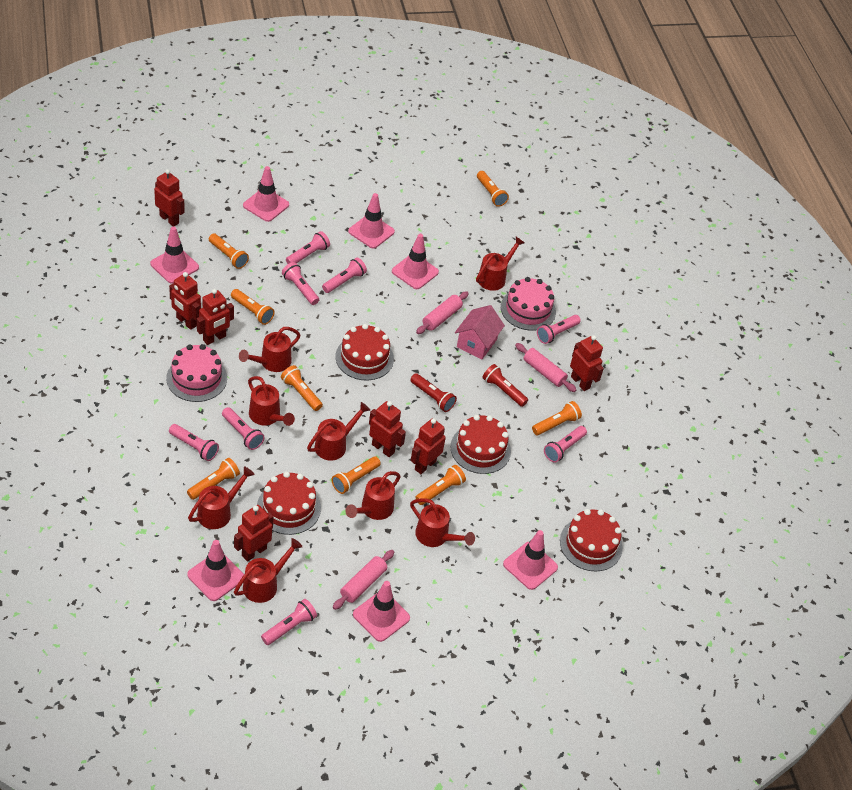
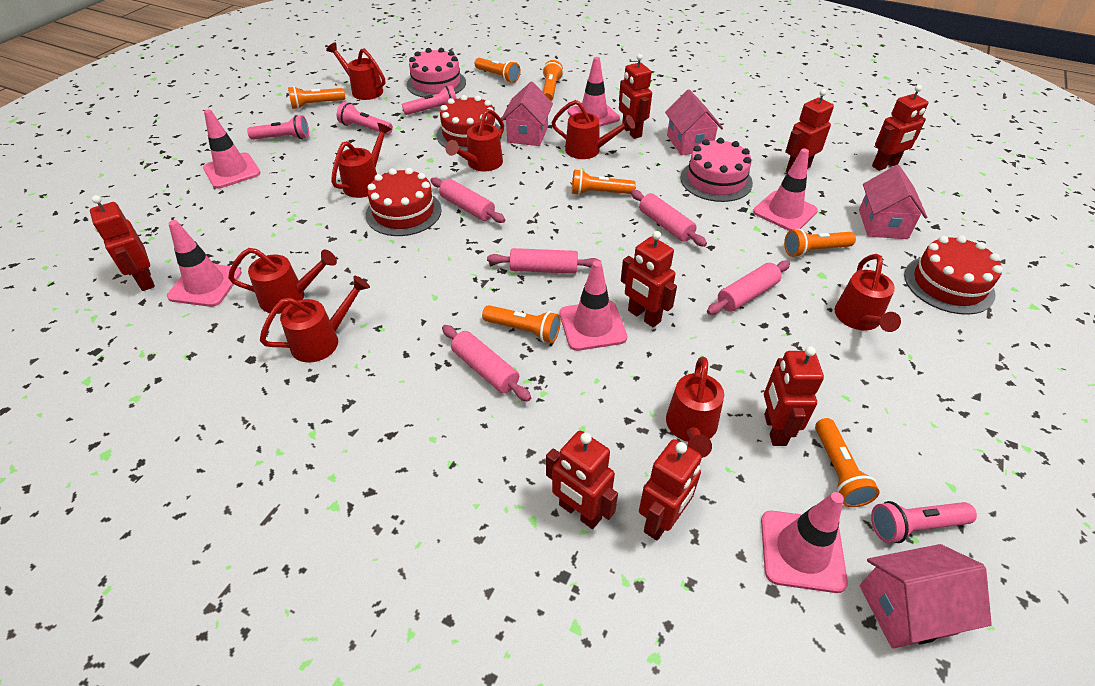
orange flashlight: 8 -> 7
pink flashlight: 8 -> 4
pink house: 1 -> 4
pink rolling pin: 3 -> 5
pink traffic cone: 7 -> 6
red cake: 4 -> 3
red flashlight: 2 -> 0
red robot: 7 -> 8

